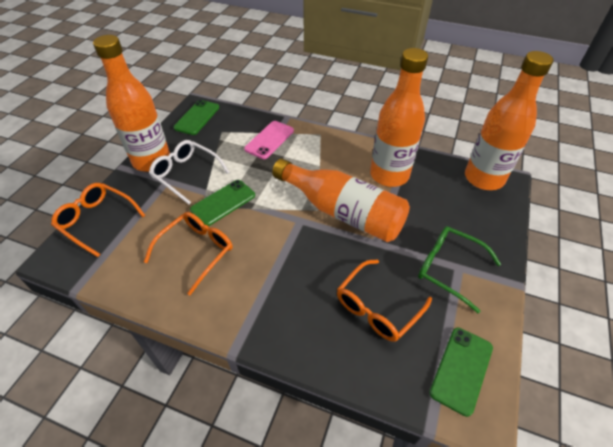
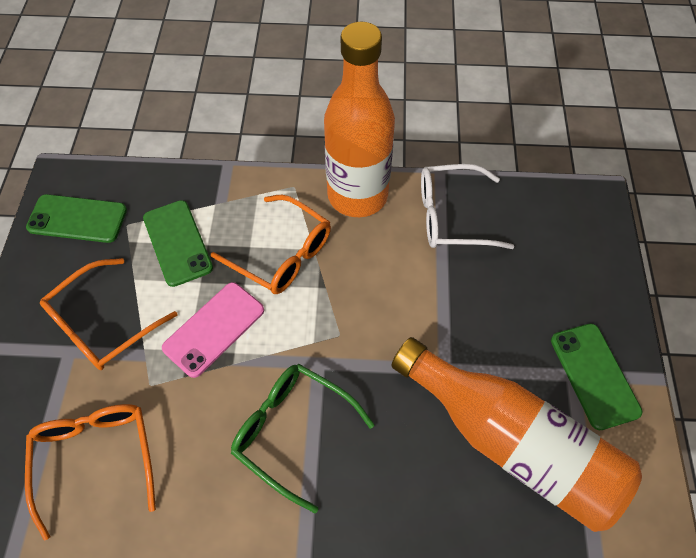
orange bottle: 4 -> 2

